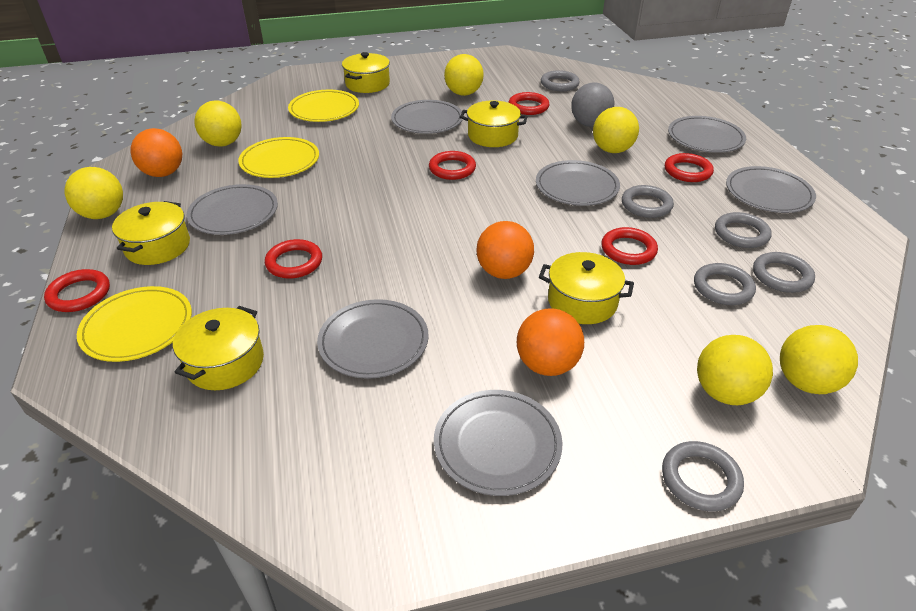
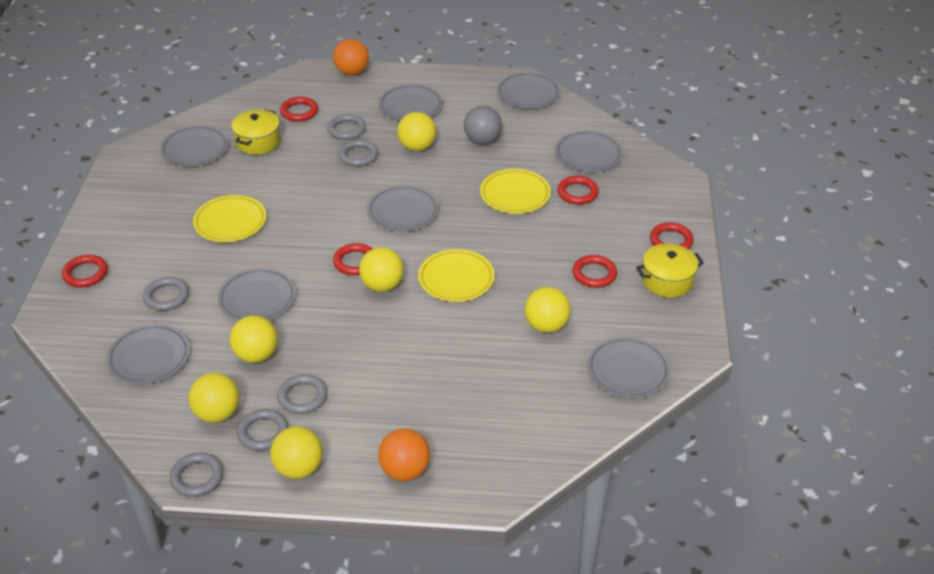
grey plate: 7 -> 8
orange ball: 3 -> 2
yellow pot: 5 -> 2

